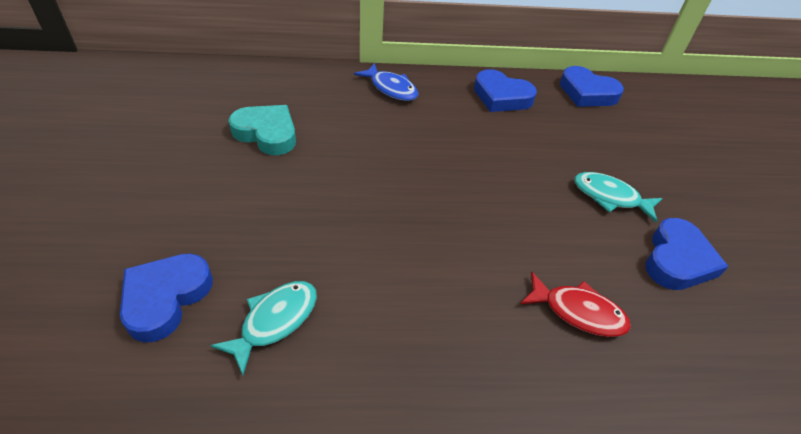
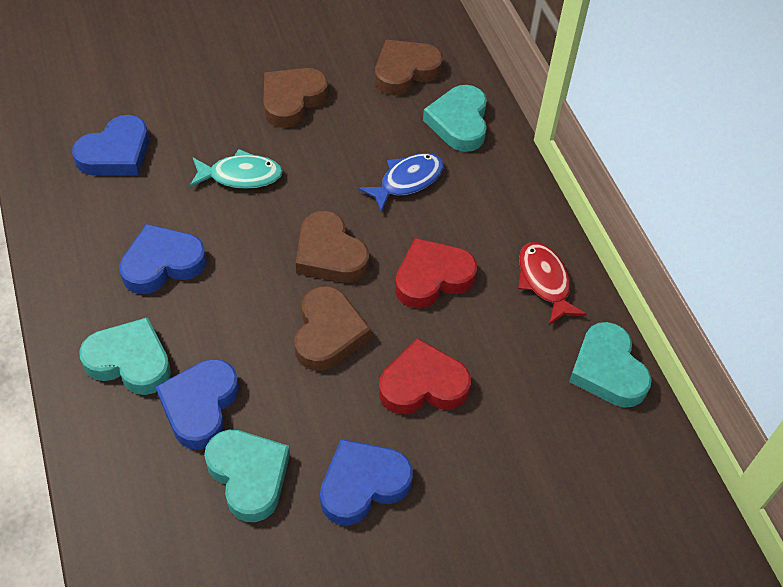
brown heart: 0 -> 4
red heart: 0 -> 2
turquoise fish: 2 -> 1
turquoise heart: 1 -> 4

